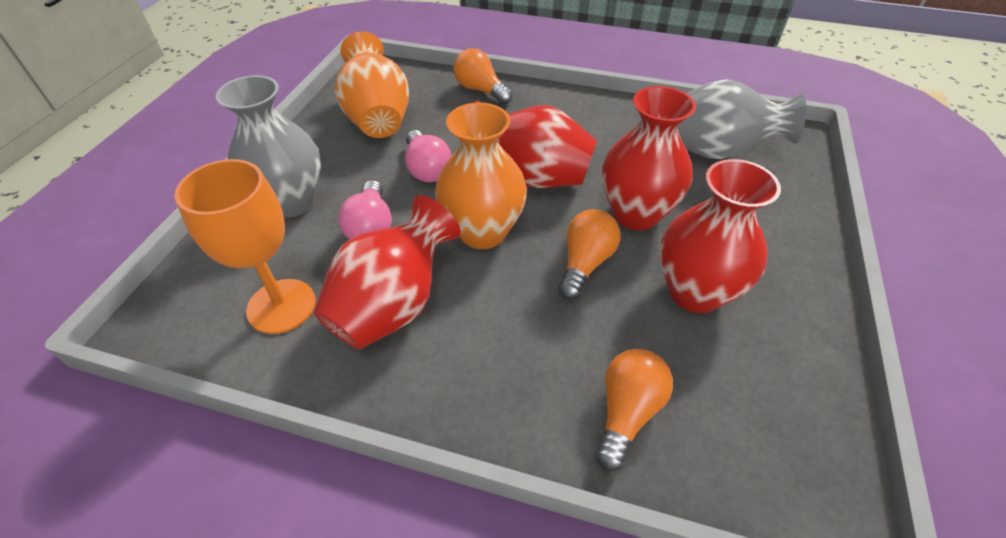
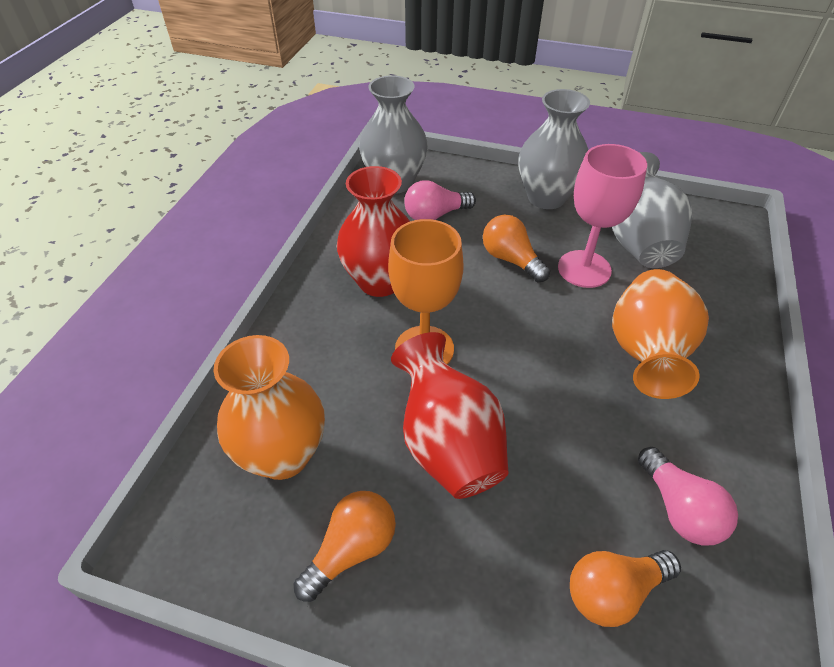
grey vase: 2 -> 3
pink goblet: 0 -> 1
red vase: 4 -> 2

